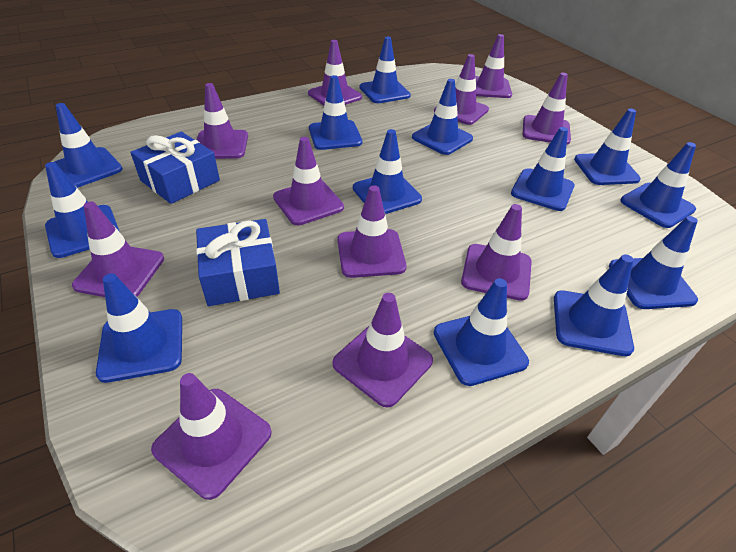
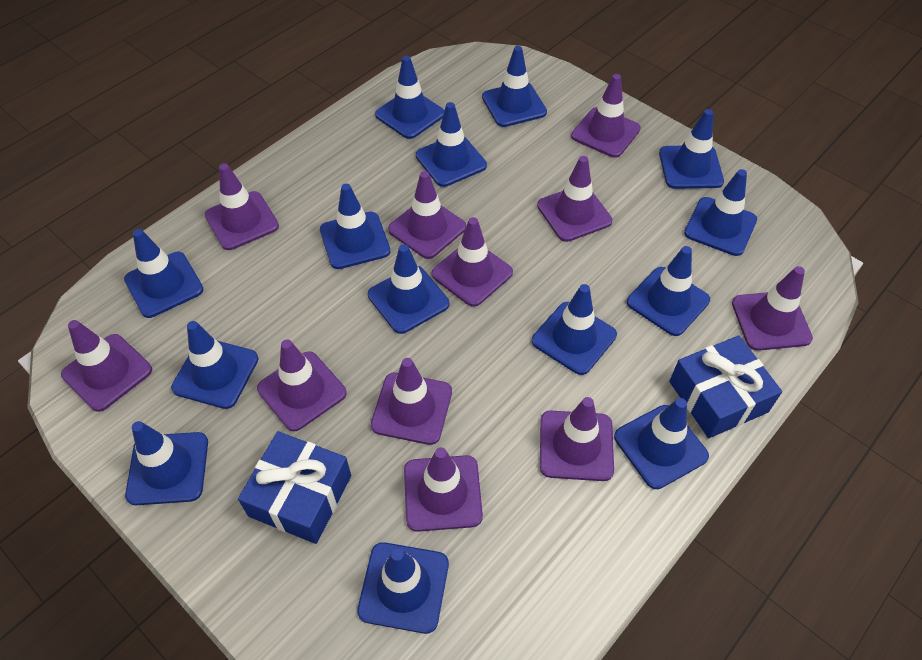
blue traffic cone: 13 -> 14

